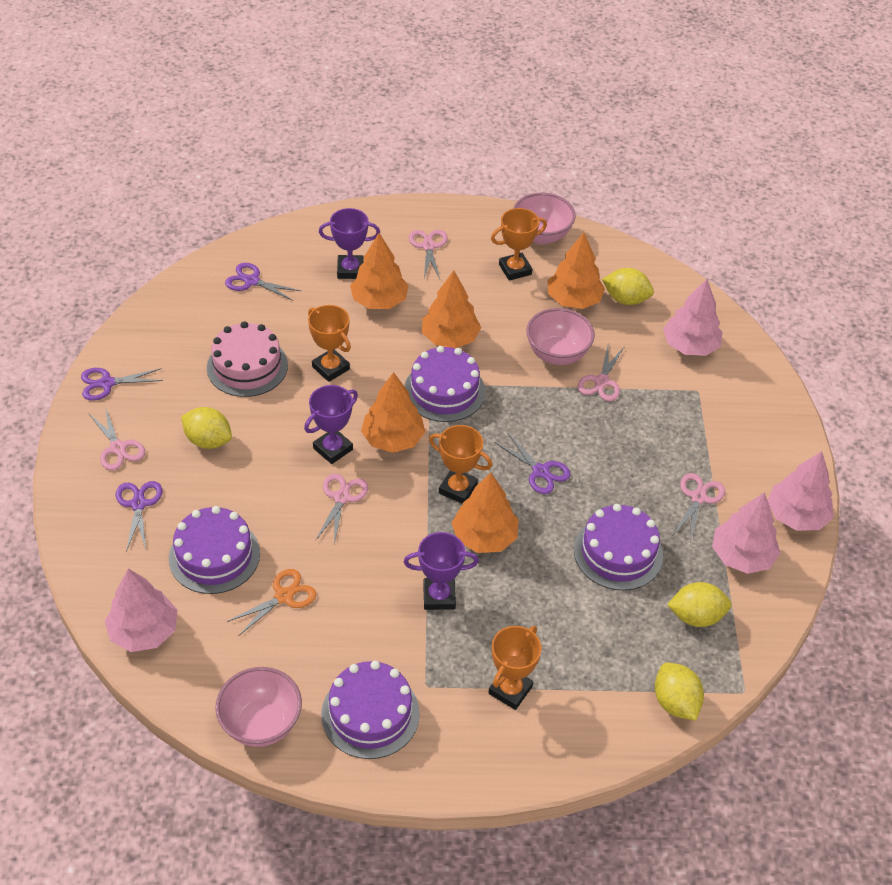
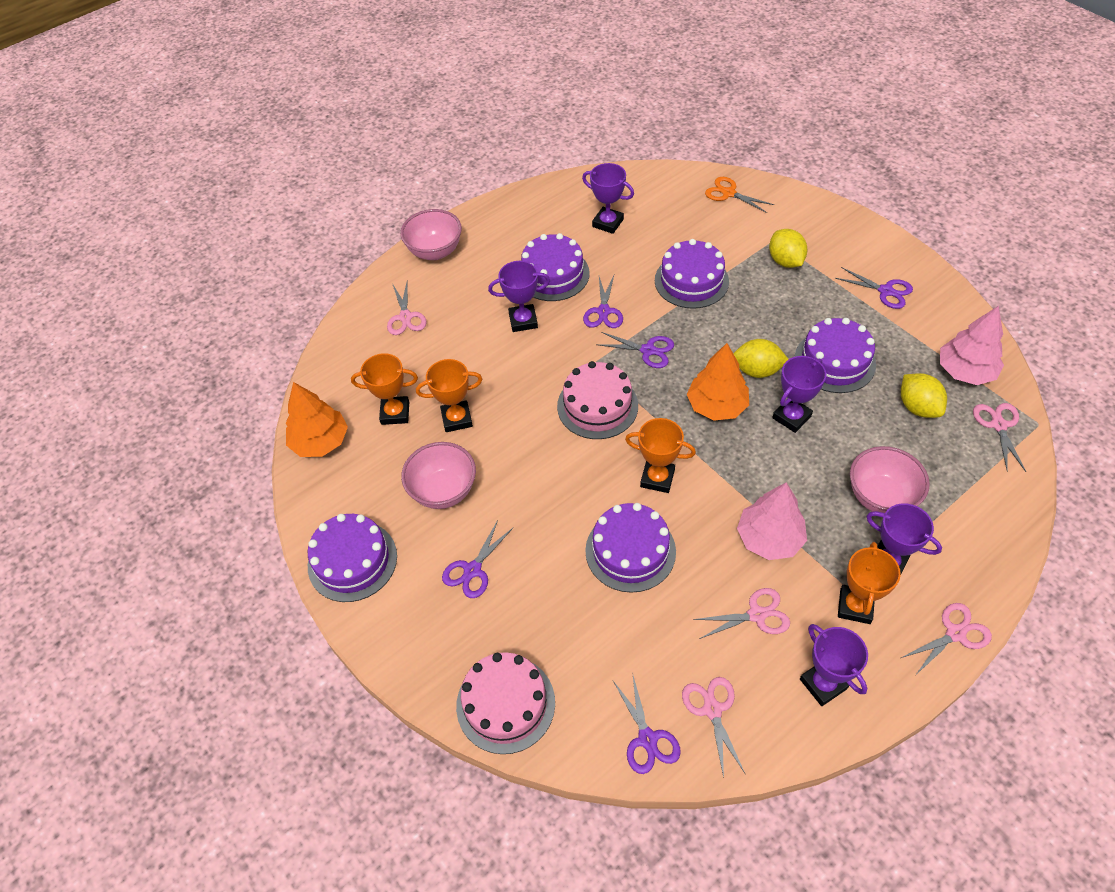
orange tree: 5 -> 2
pink cake: 1 -> 2
pink tree: 4 -> 2
purple cake: 4 -> 5
purple scissors: 4 -> 5
purple trophy: 3 -> 5
yellow lemon: 4 -> 3

